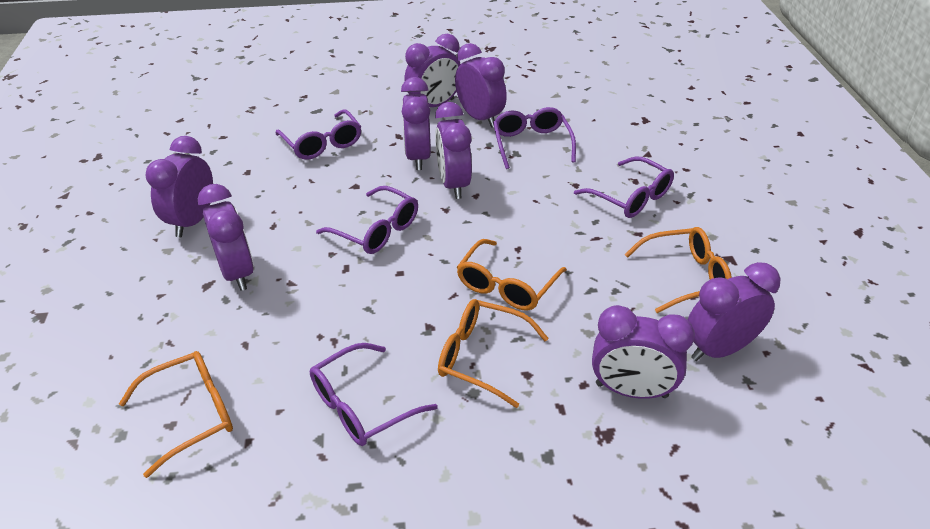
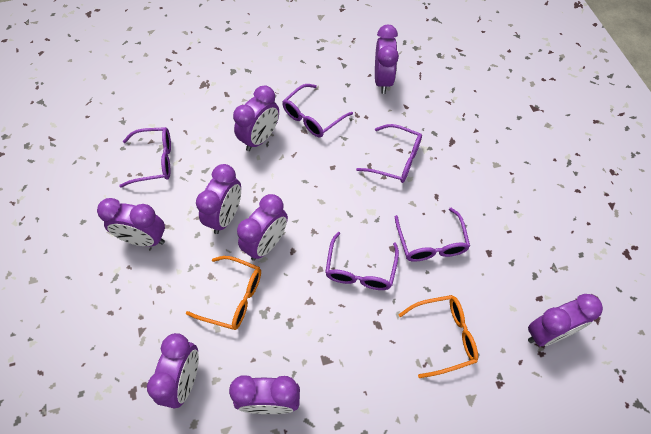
orange glasses: 4 -> 2

